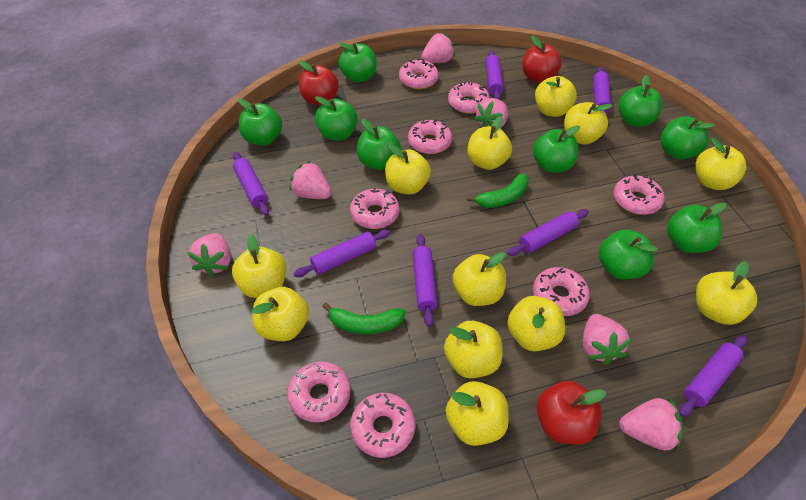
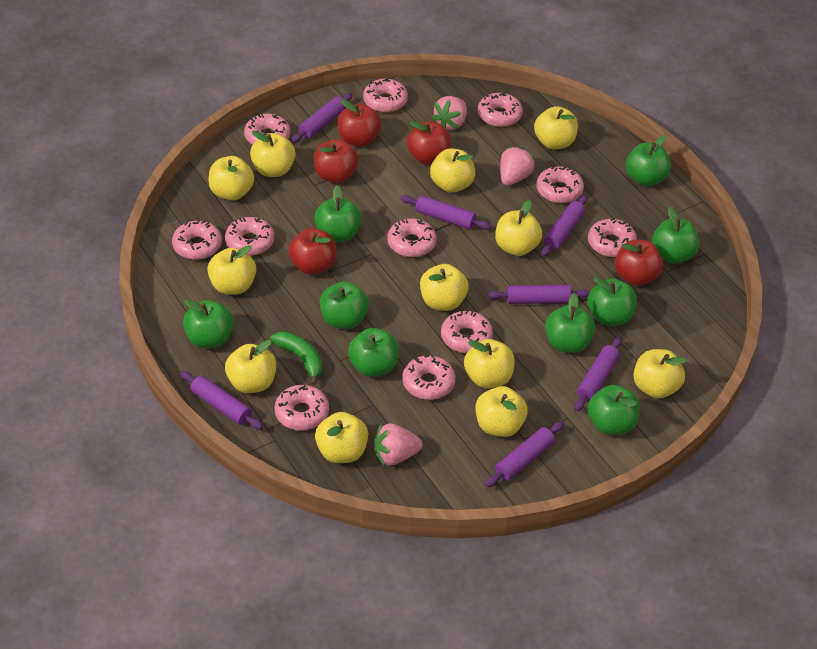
green banana: 2 -> 1
pink donut: 8 -> 11
pink strawberry: 6 -> 3
red apple: 3 -> 5

